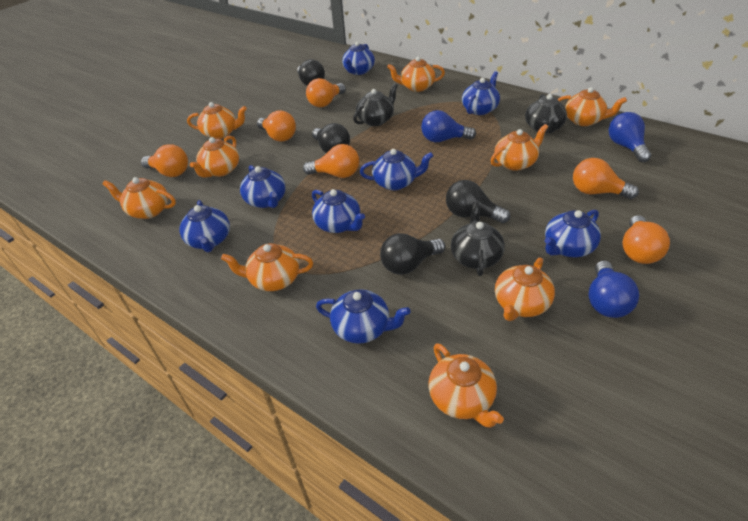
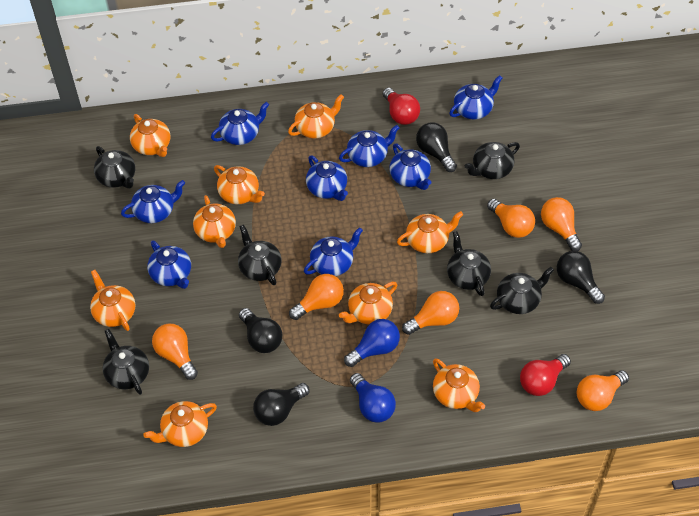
black teapot: 3 -> 6
blue light bulb: 3 -> 2
red light bulb: 0 -> 2

